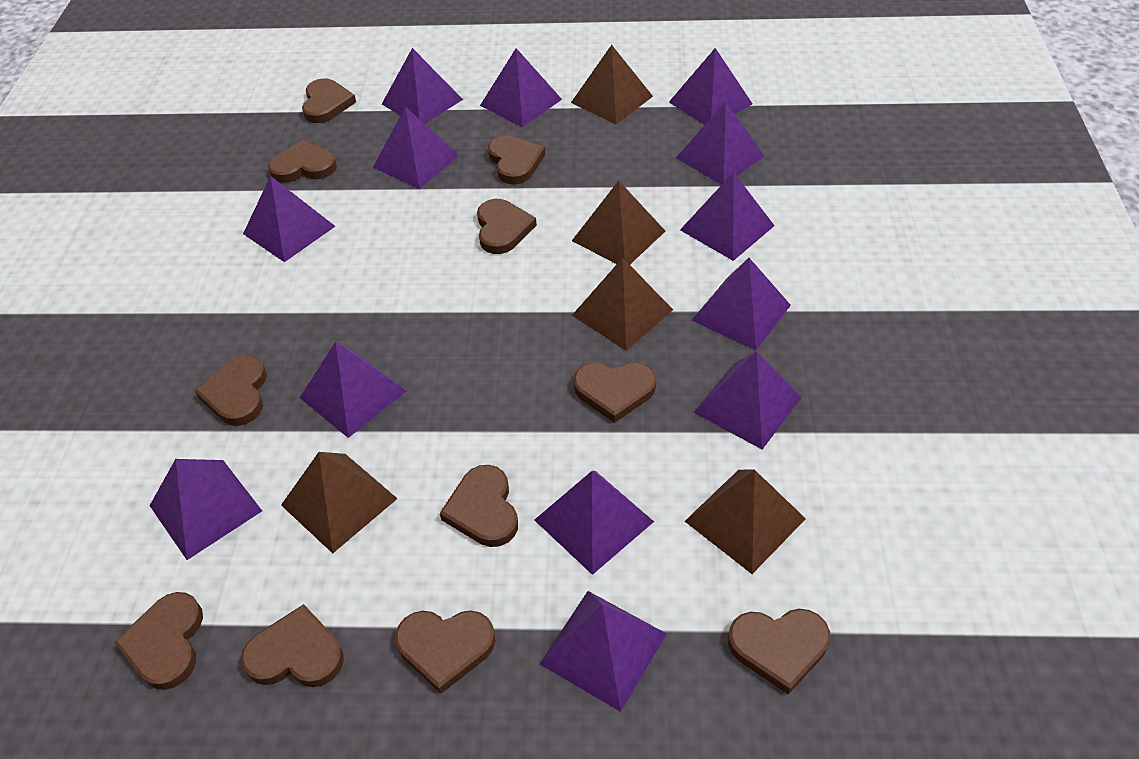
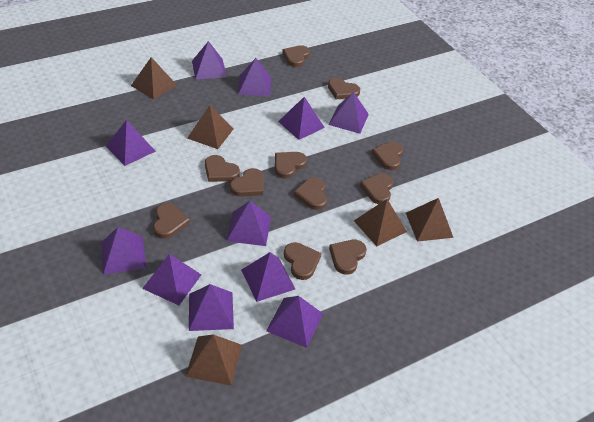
purple pyramid: 13 -> 11

